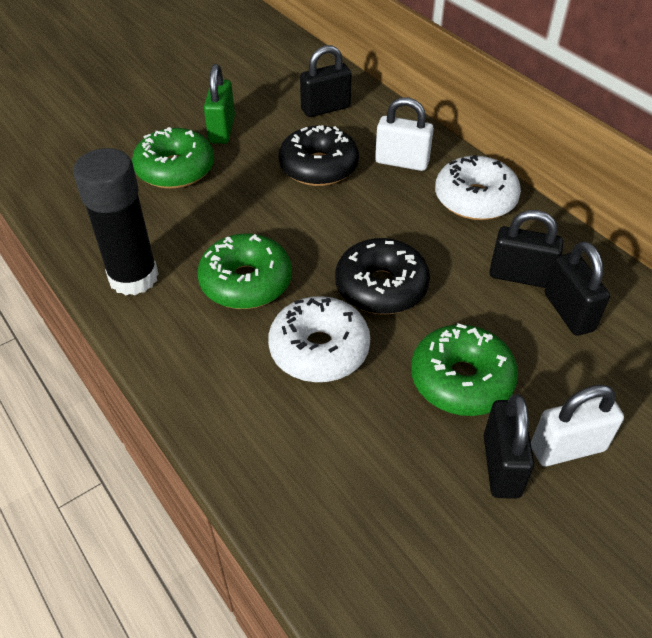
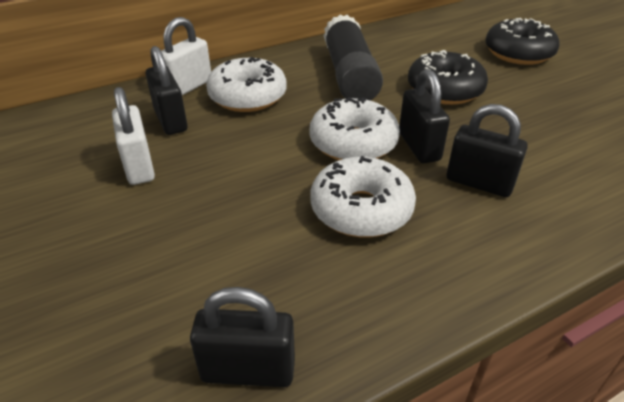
green donut: 3 -> 0
green padlock: 1 -> 0
white donut: 2 -> 3

